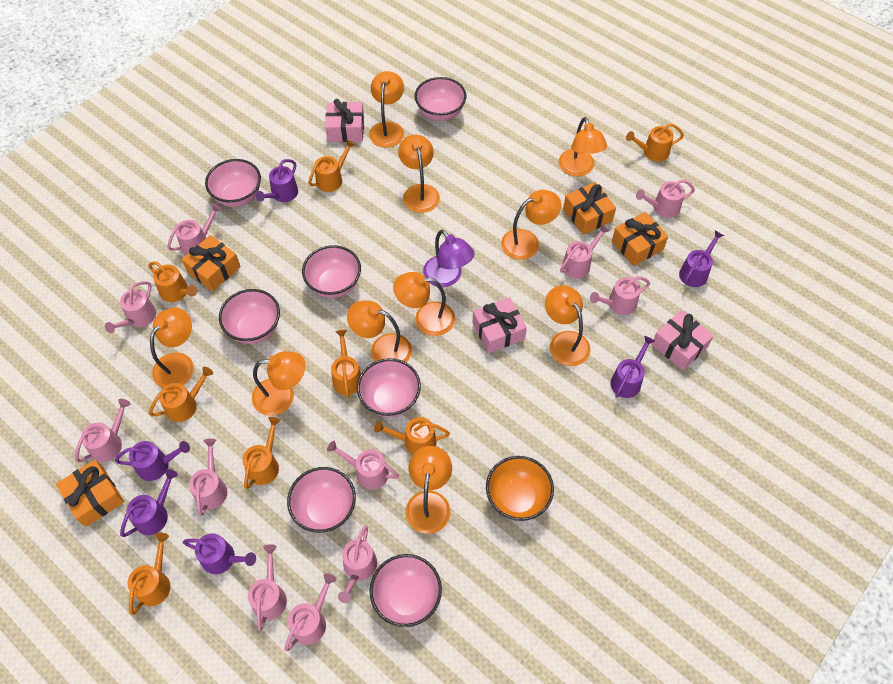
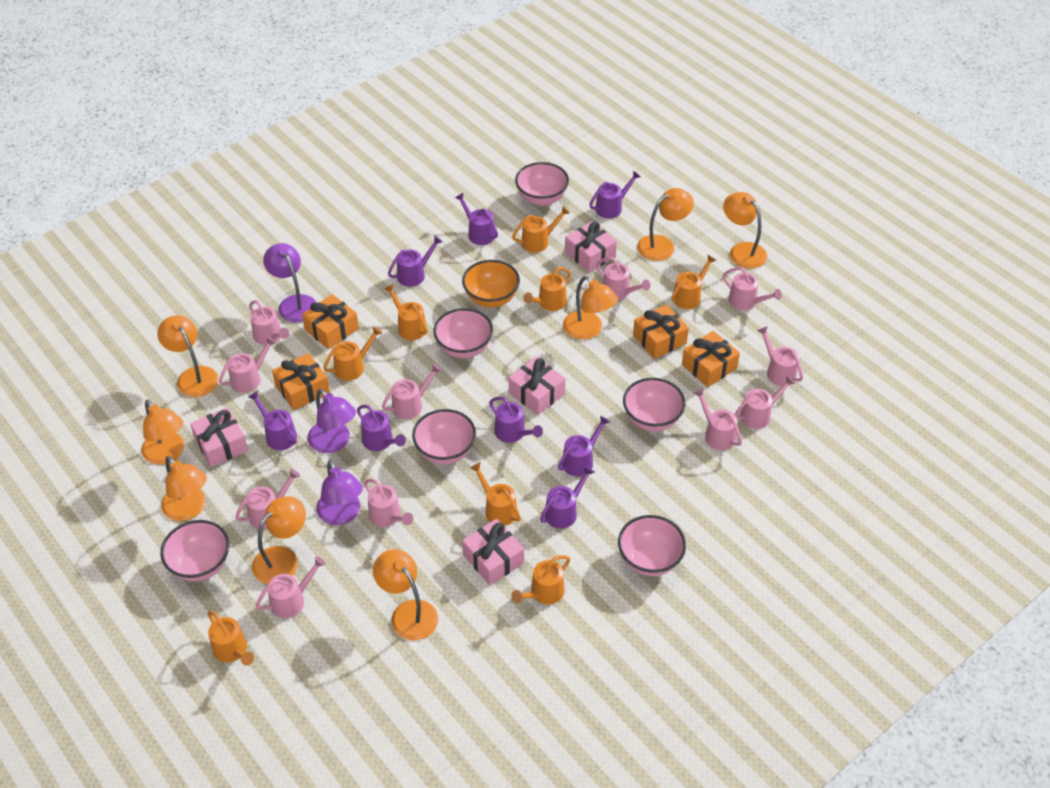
orange lamp: 10 -> 8
pink bowl: 7 -> 6
pink gift: 3 -> 4
purple lamp: 1 -> 3
purple watering can: 6 -> 8

